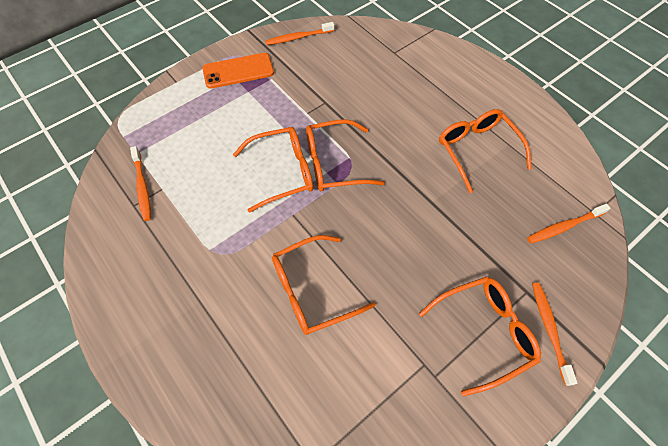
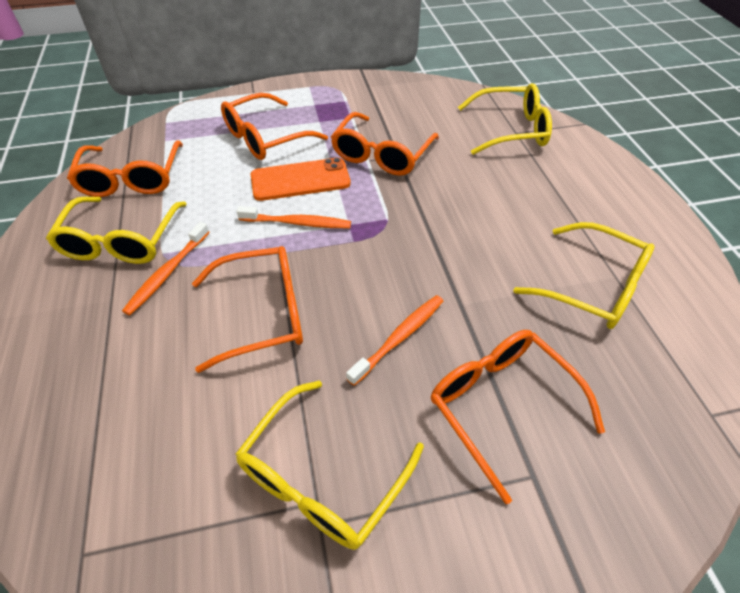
orange toothbrush: 4 -> 3
yellow glasses: 0 -> 4

